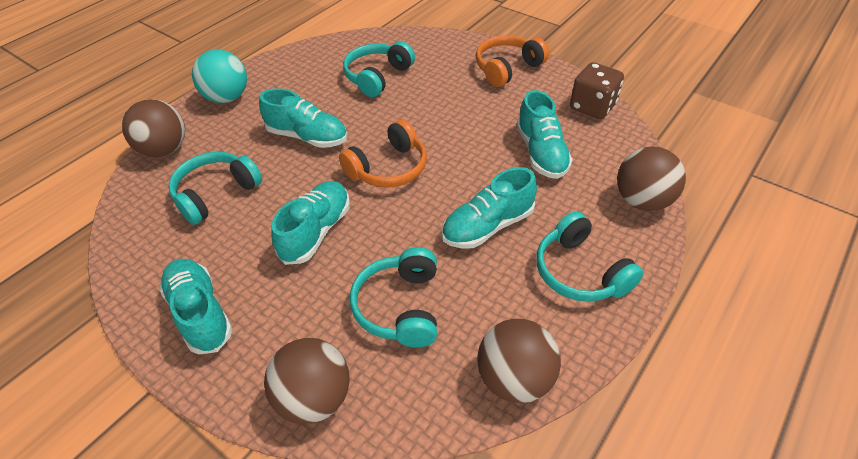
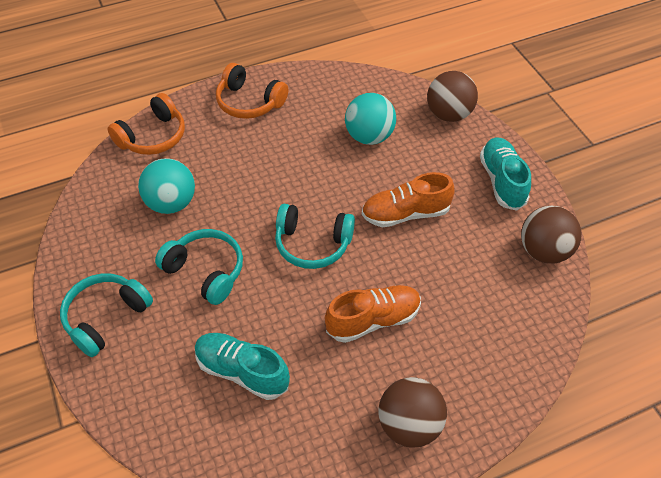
brown ball: 4 -> 3
brown dice: 1 -> 0
orange shoe: 0 -> 2
turquoise ball: 1 -> 2
turquoise headphones: 4 -> 3
turquoise shoe: 5 -> 2

